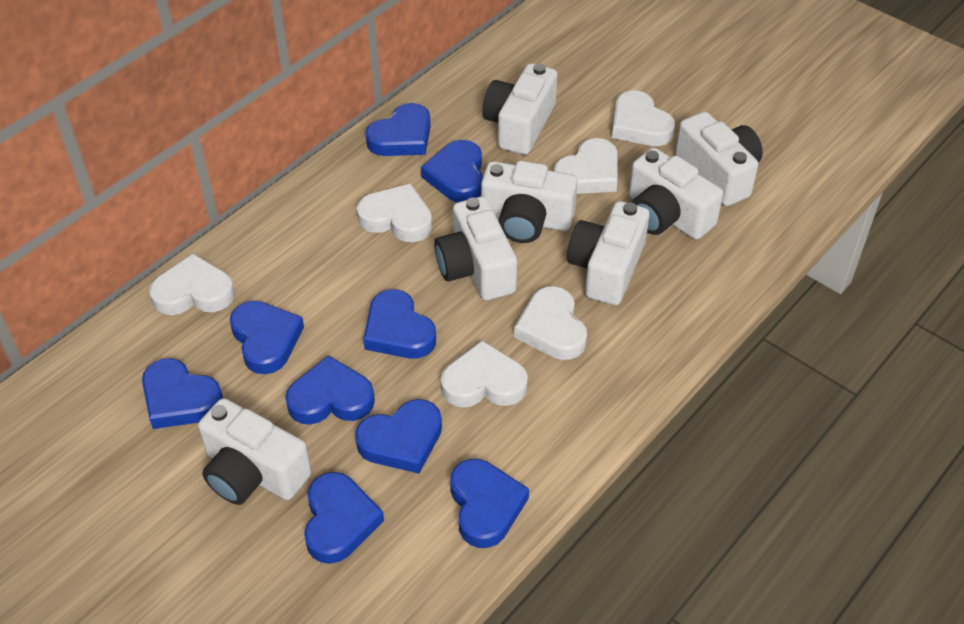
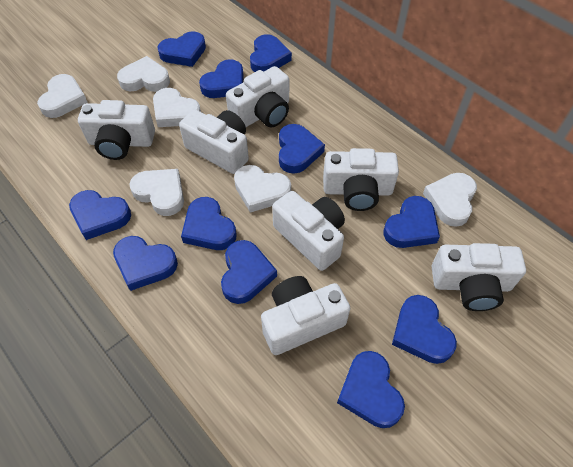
blue heart: 9 -> 11

